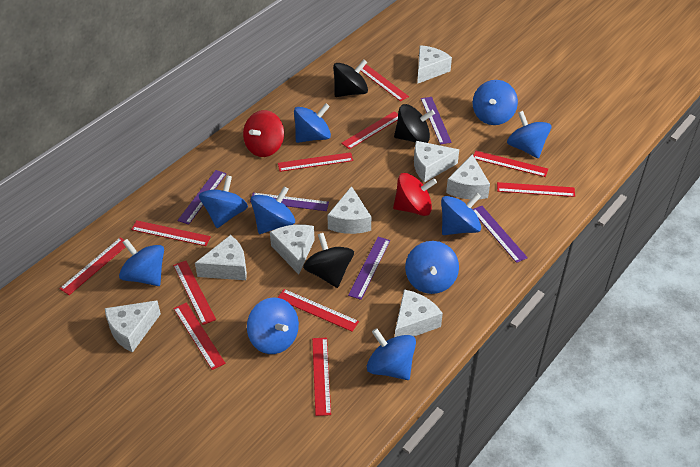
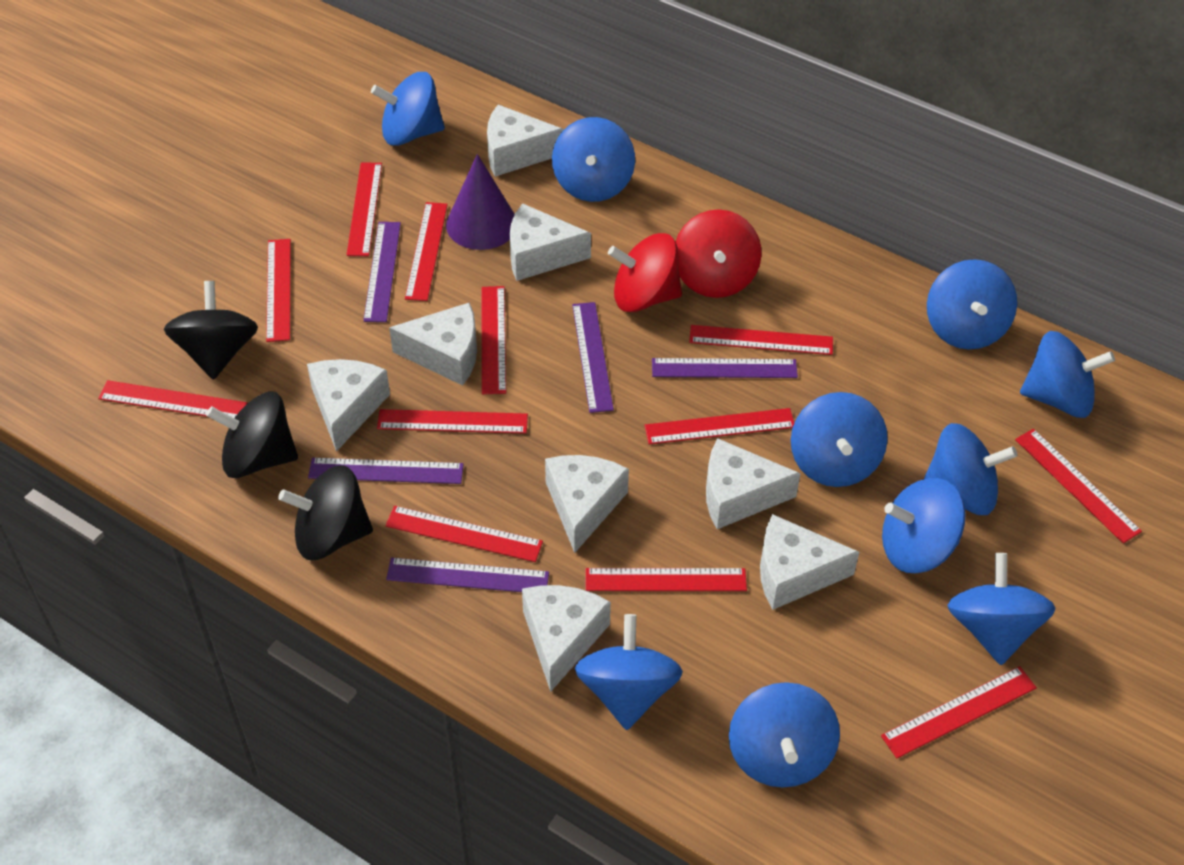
purple cone: 0 -> 1
red ruler: 11 -> 12

